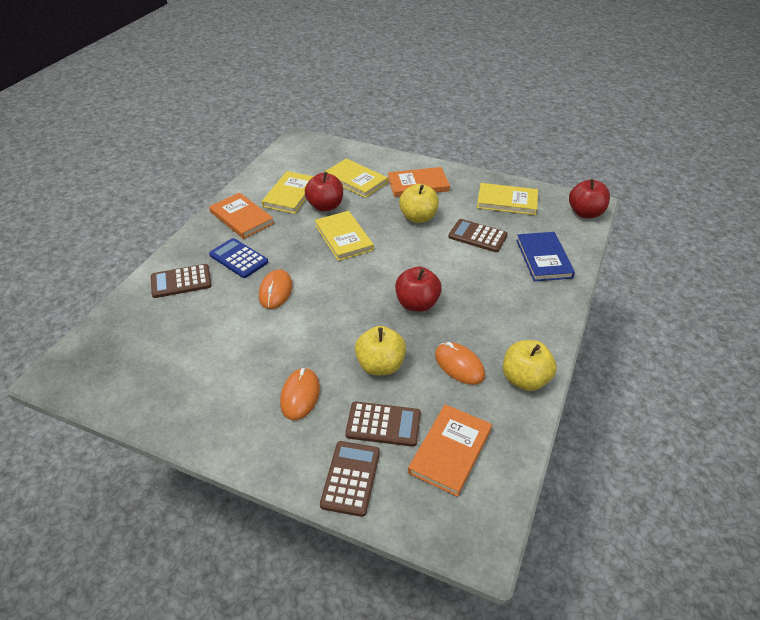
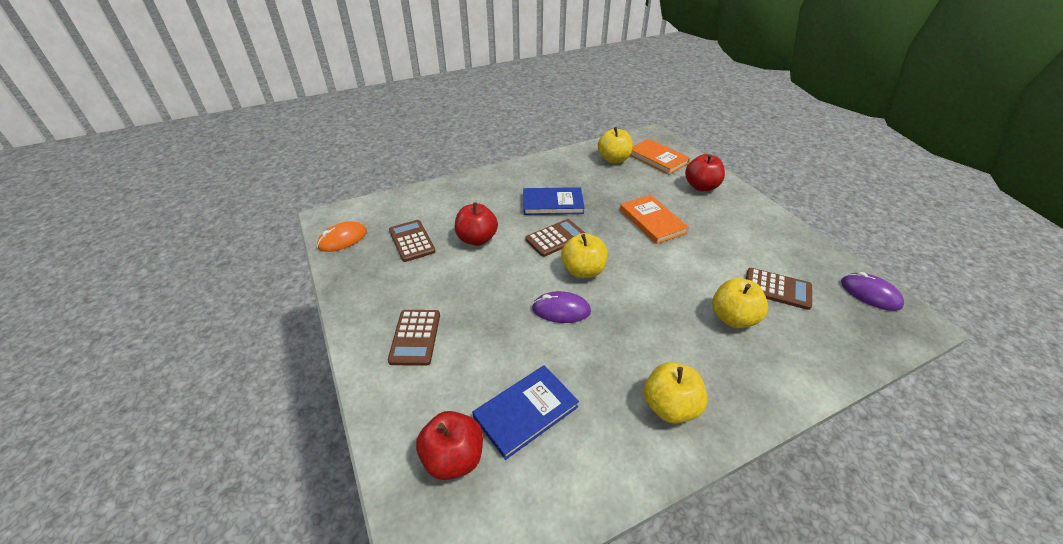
blue book: 1 -> 2
blue calculator: 1 -> 0
orange book: 3 -> 2
orange mouse: 3 -> 1
purple mouse: 0 -> 2
yellow apple: 3 -> 4
yellow book: 4 -> 0

